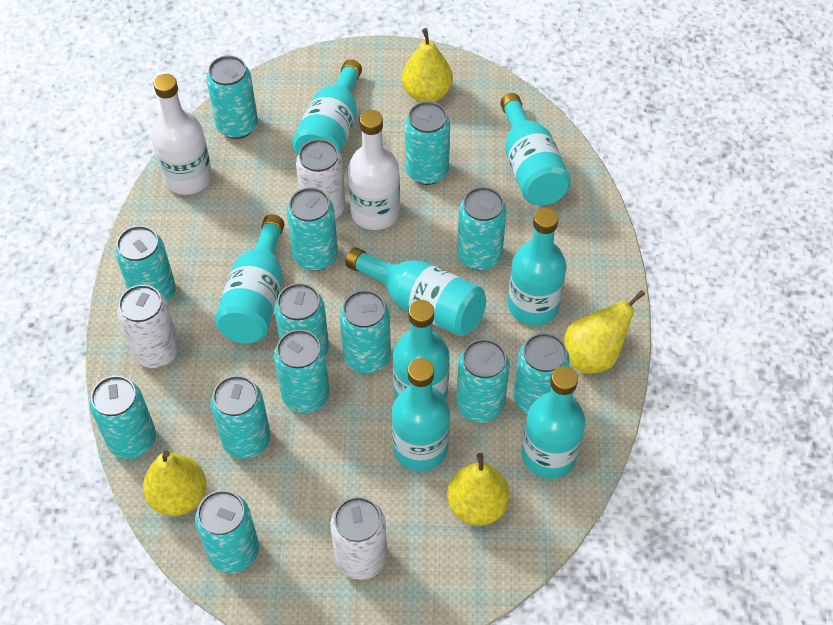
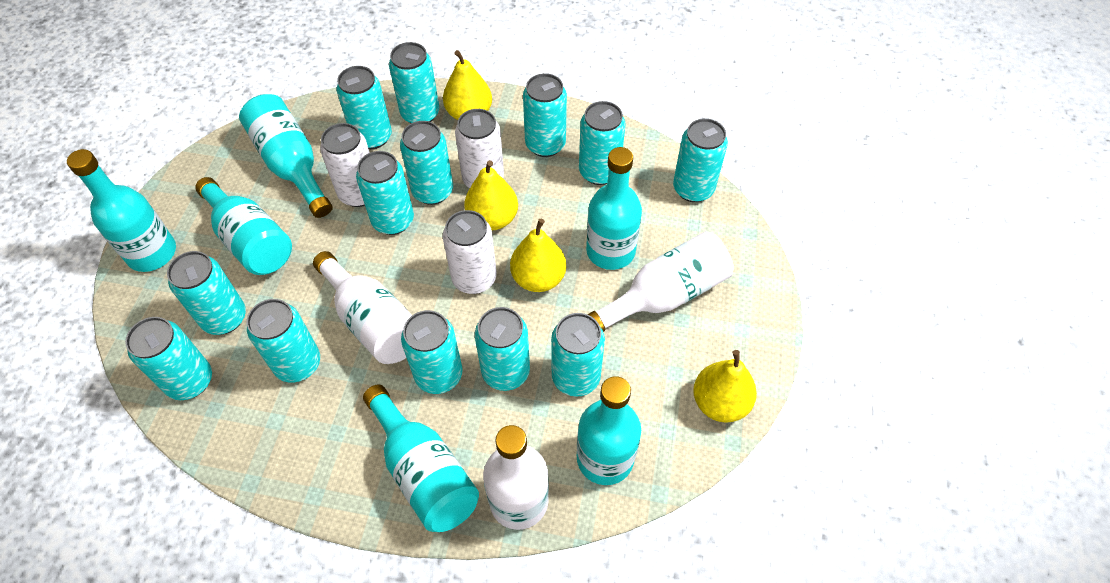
turquoise bottle: 8 -> 6
white bottle: 2 -> 3

